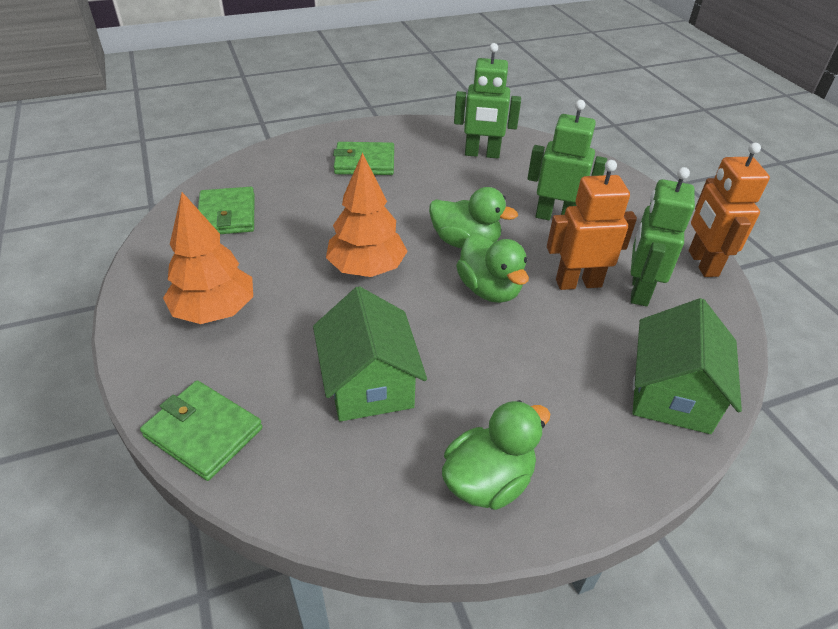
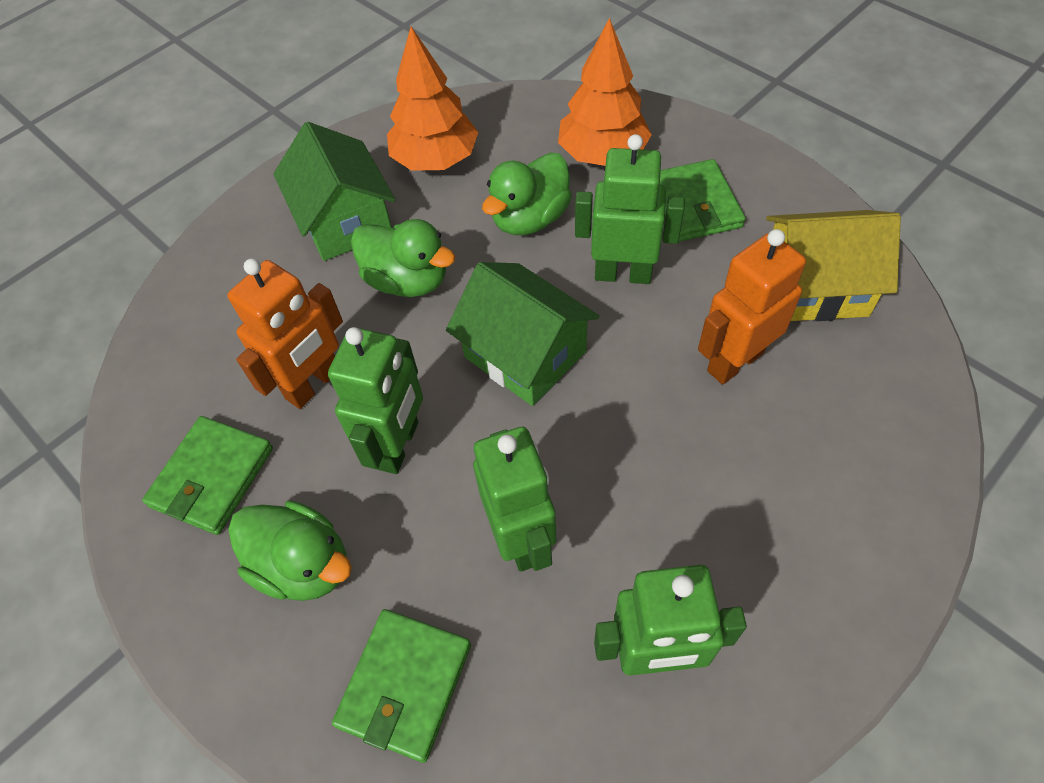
green robot: 3 -> 4
yellow house: 0 -> 1

